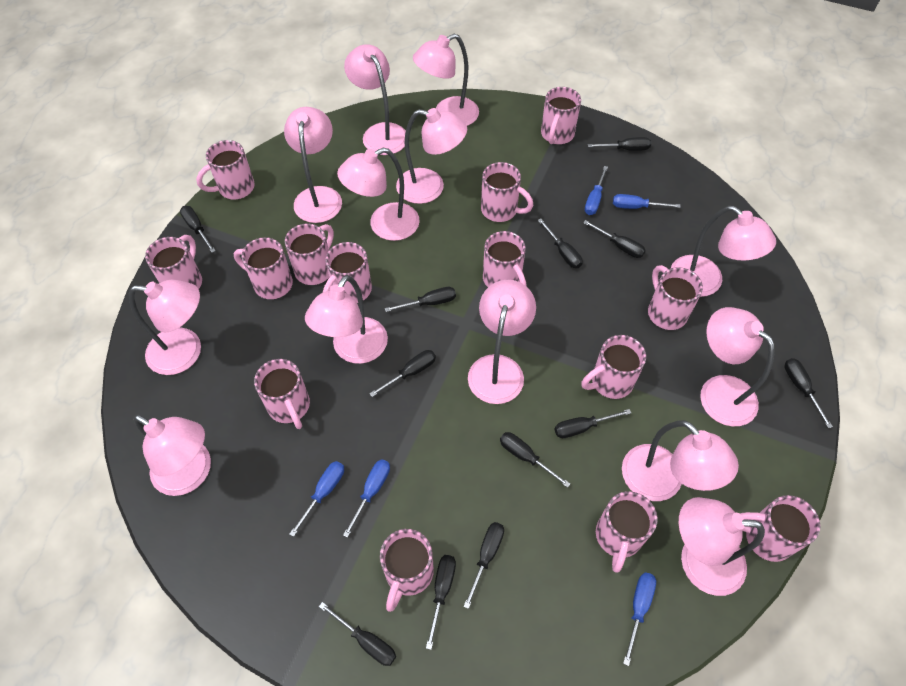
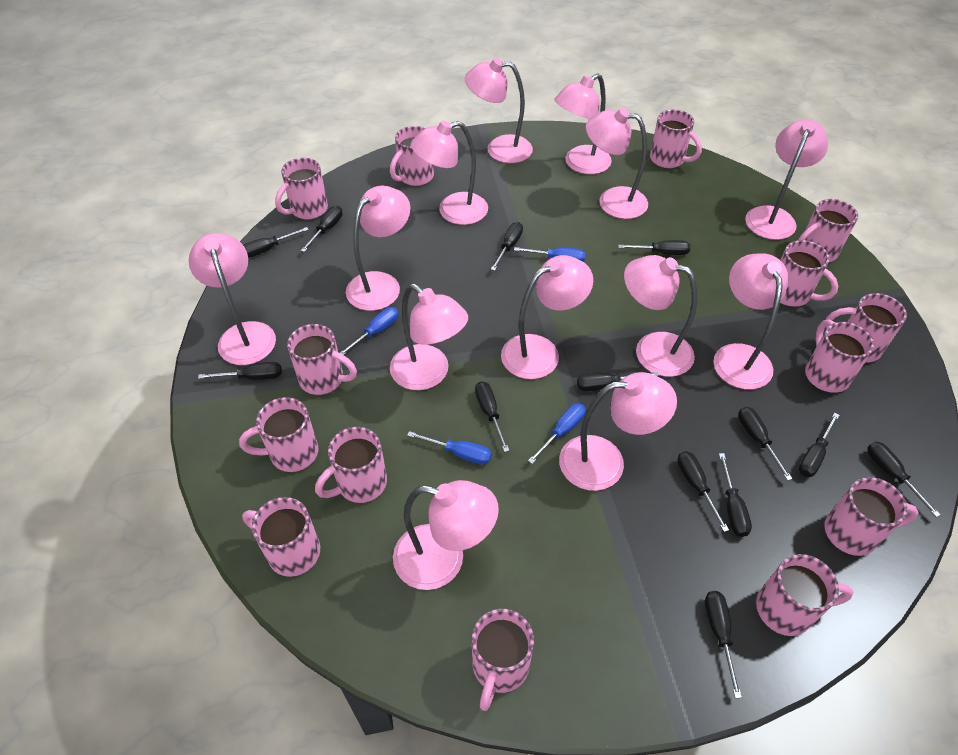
black screwdriver: 12 -> 13
blue screwdriver: 5 -> 4

